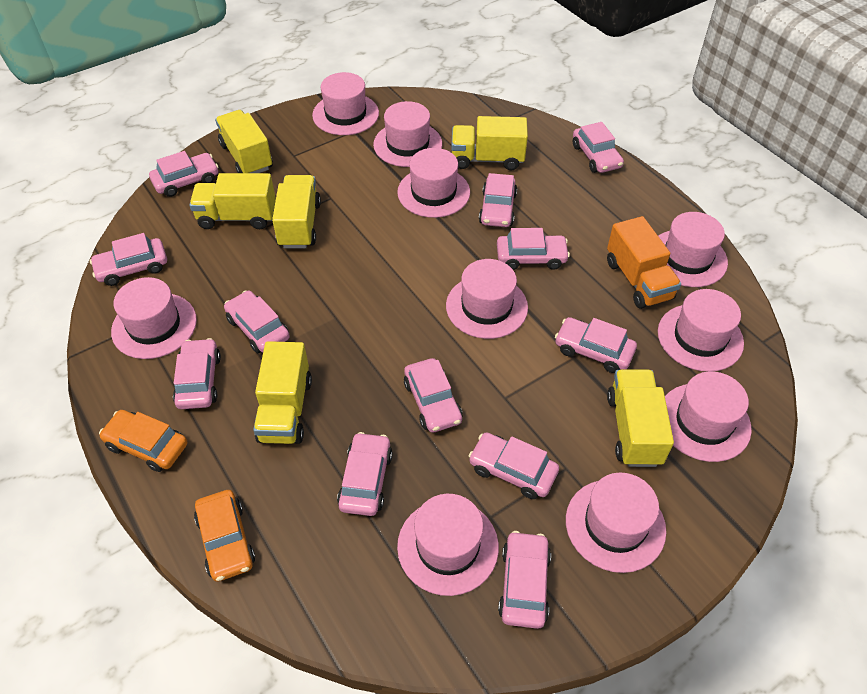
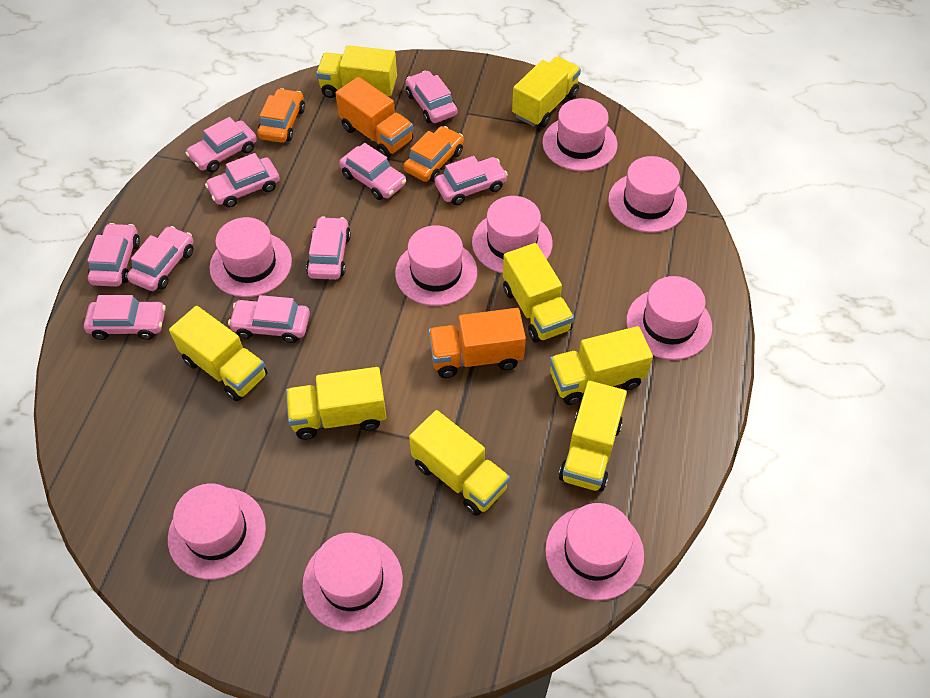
orange truck: 1 -> 2
pink car: 12 -> 10
pink hat: 10 -> 9
yellow truck: 6 -> 8

